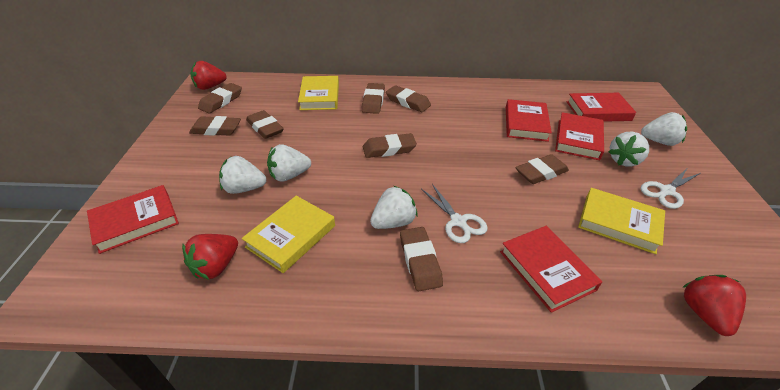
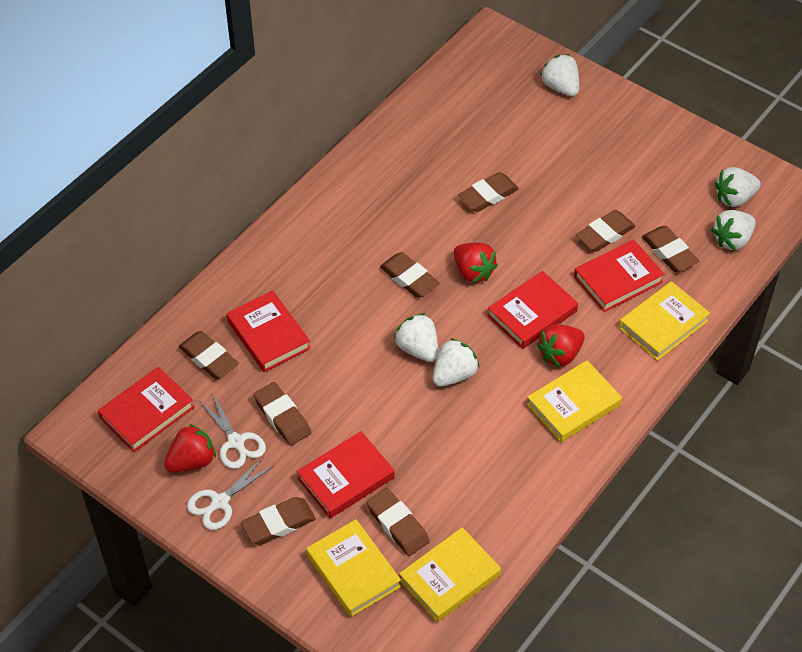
yellow book: 3 -> 4

